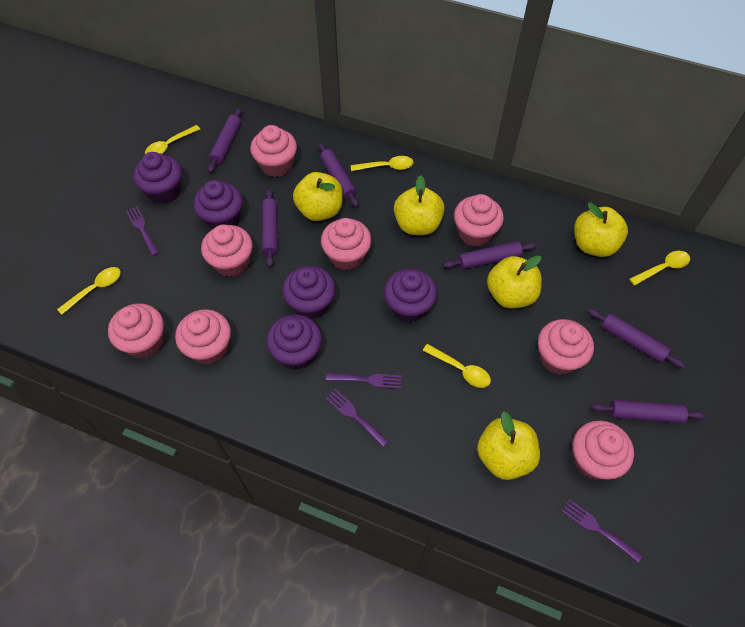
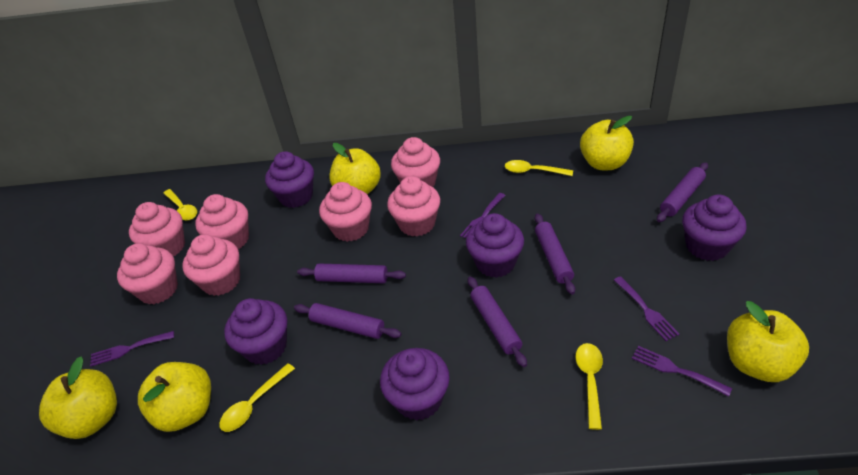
pink cupcake: 8 -> 7
purple rolling pin: 6 -> 5
yellow spoon: 5 -> 4

